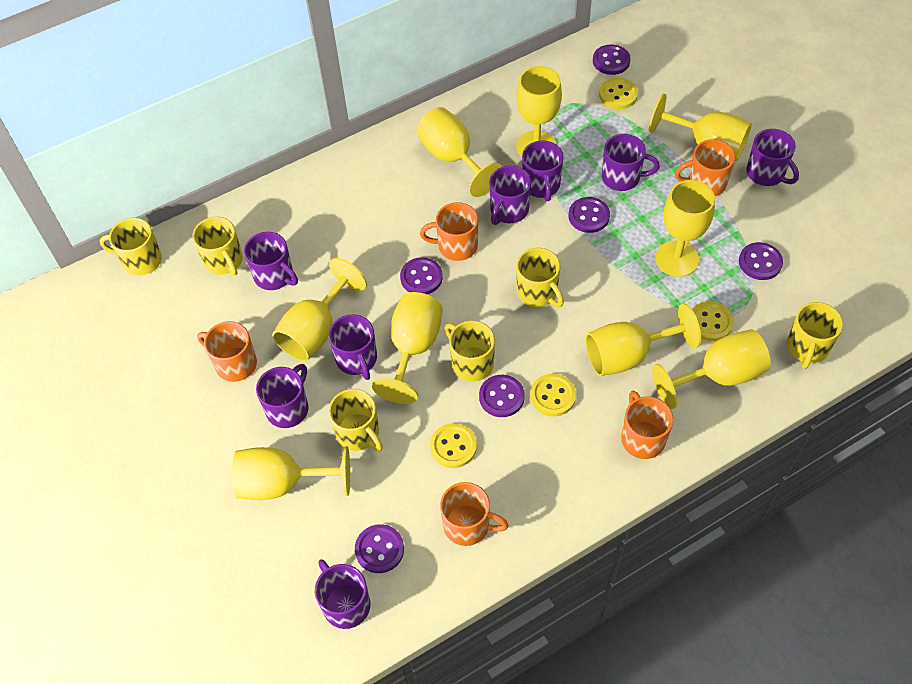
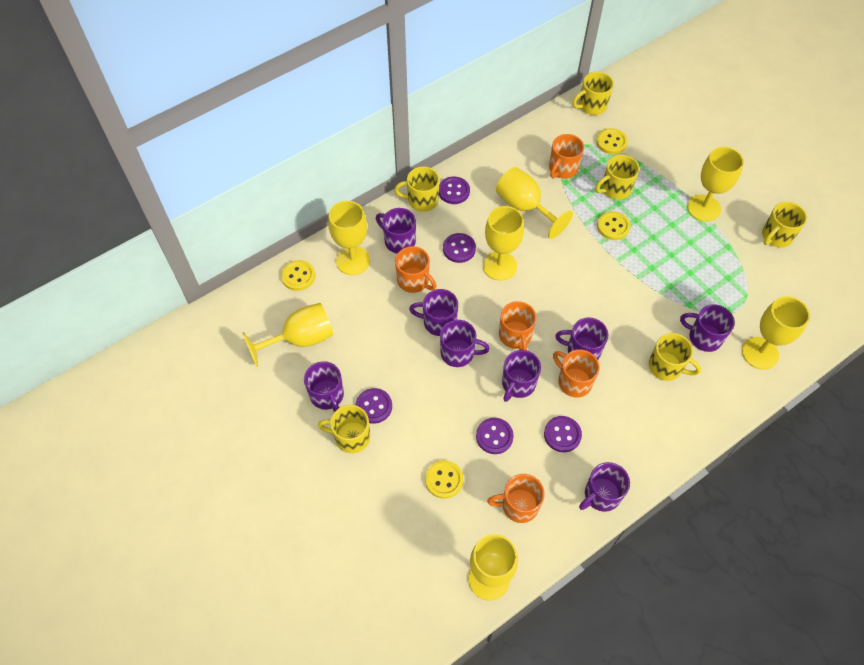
purple button: 6 -> 5
yellow goblet: 9 -> 7

